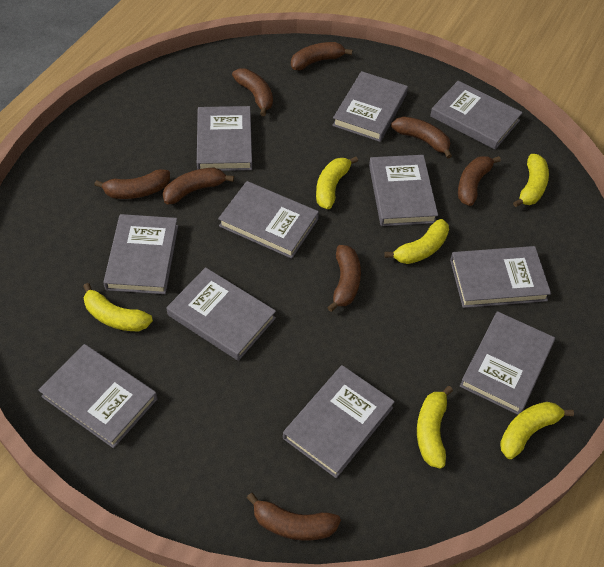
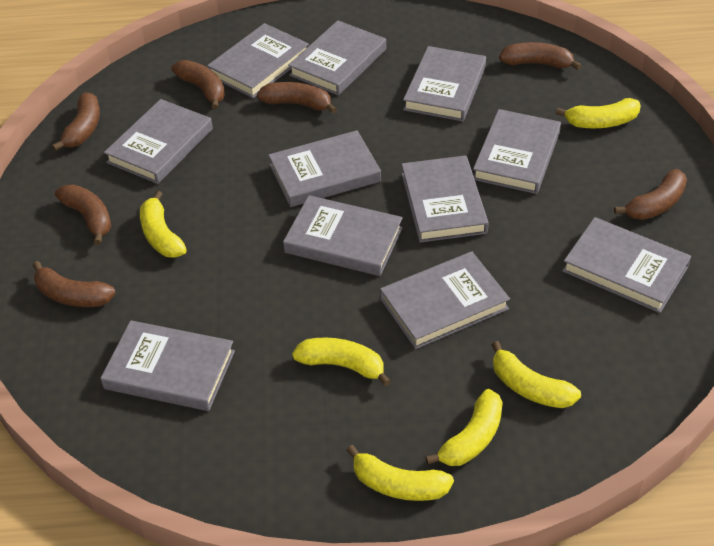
brown banana: 8 -> 7

